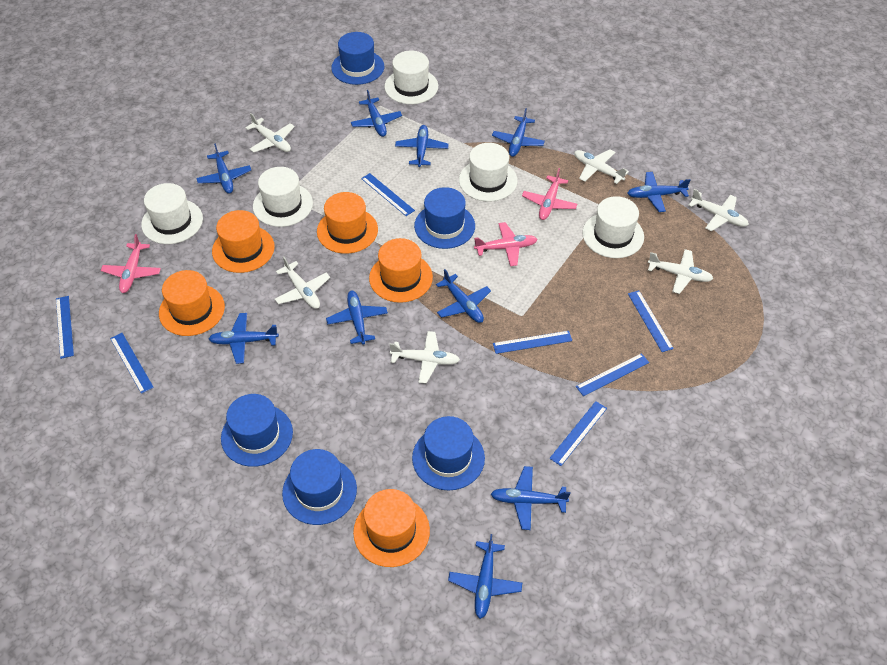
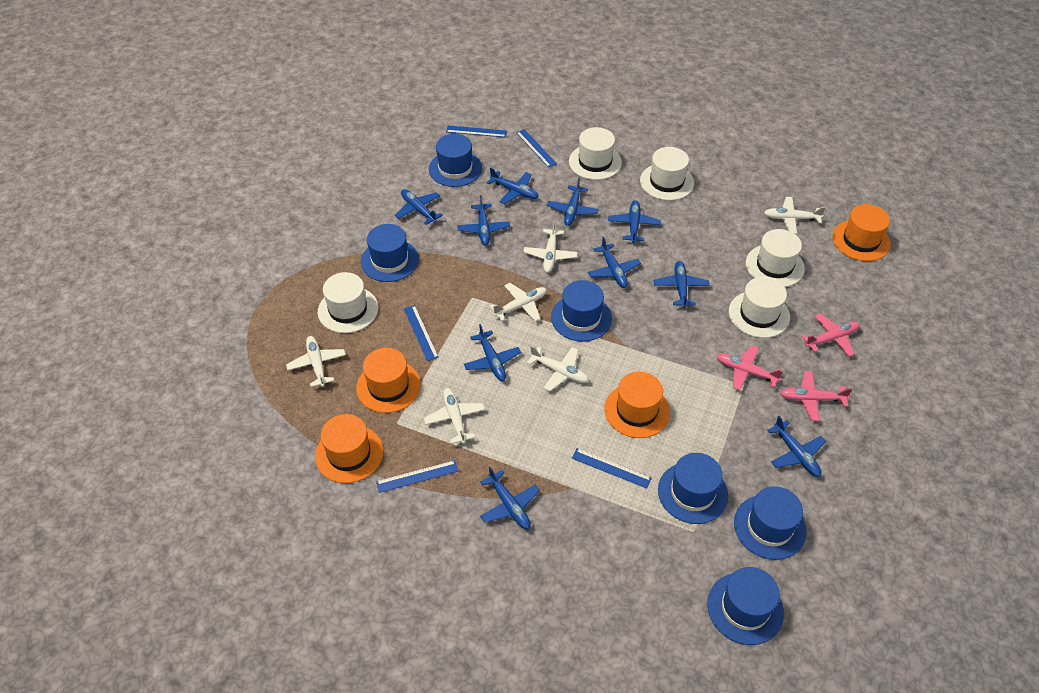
blue hat: 5 -> 6
blue ruler: 7 -> 5
orange hat: 5 -> 4

